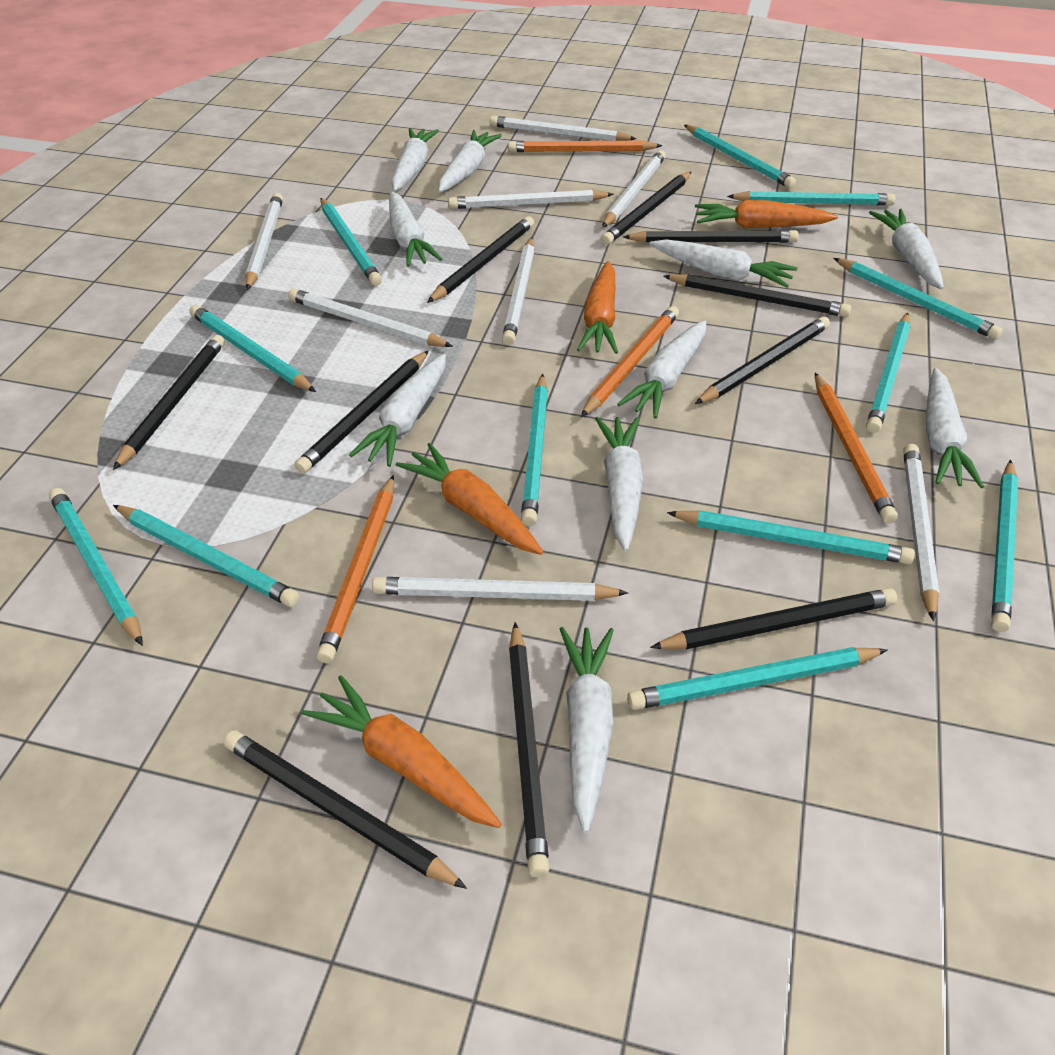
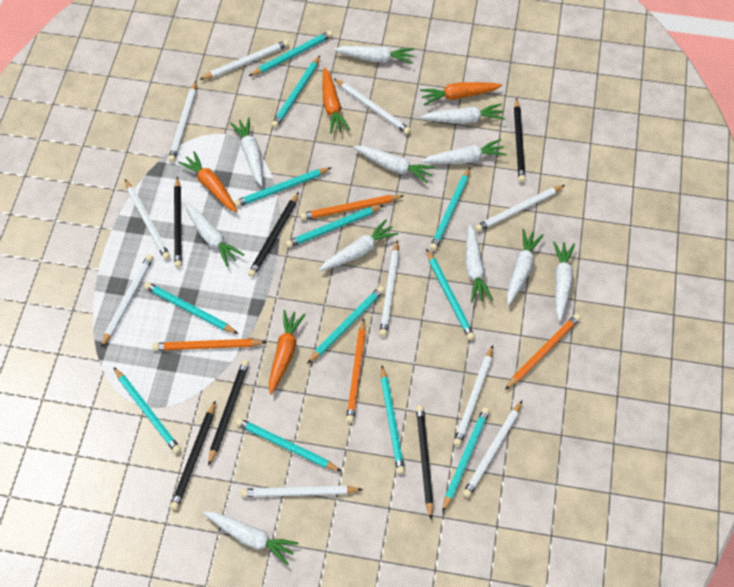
black pencil: 10 -> 6
white carrot: 10 -> 11
white pencil: 8 -> 10

